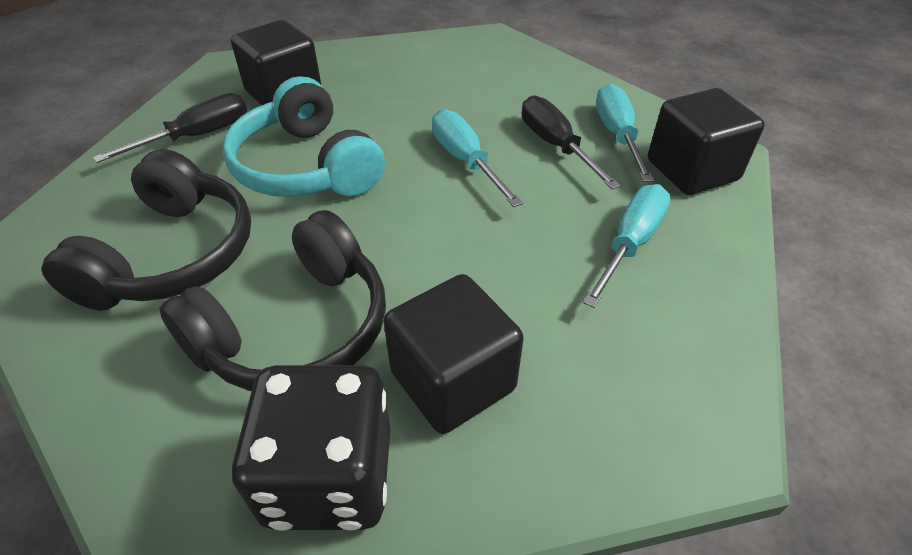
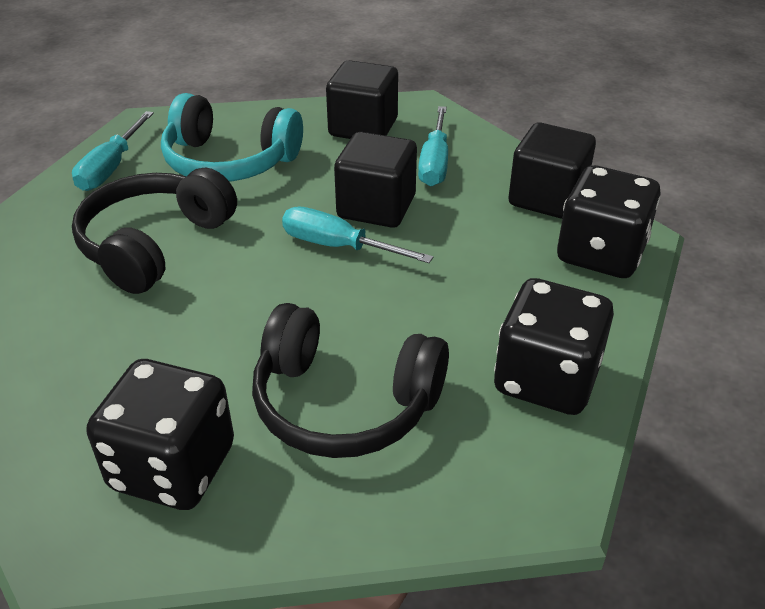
black dice: 1 -> 3
black screwdriver: 2 -> 0

